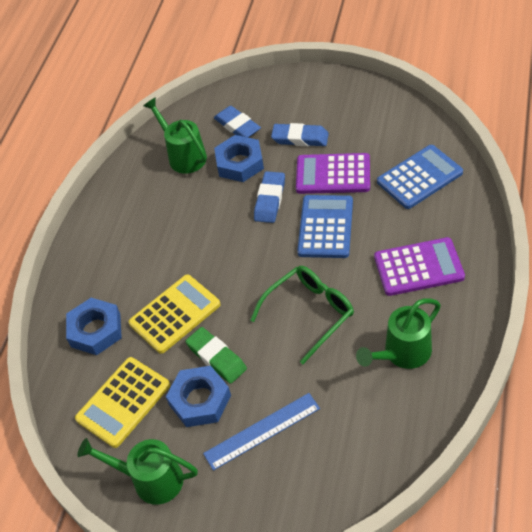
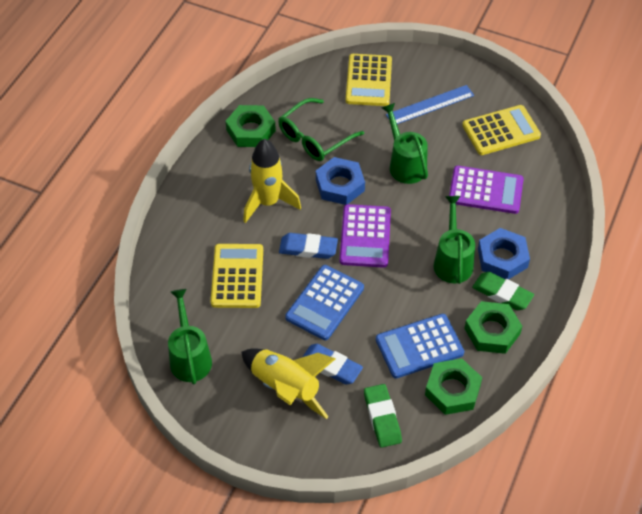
blue eraser: 3 -> 2
blue nut: 3 -> 2
green eraser: 1 -> 2
green nut: 0 -> 3
yellow calculator: 2 -> 3
yellow rocket: 0 -> 2

